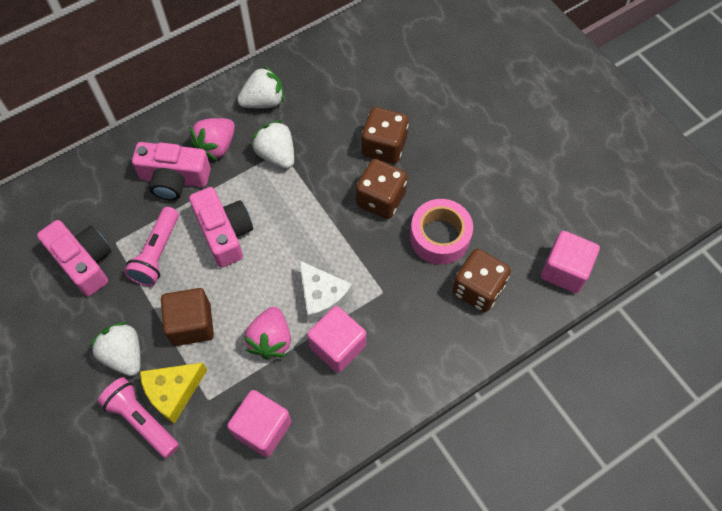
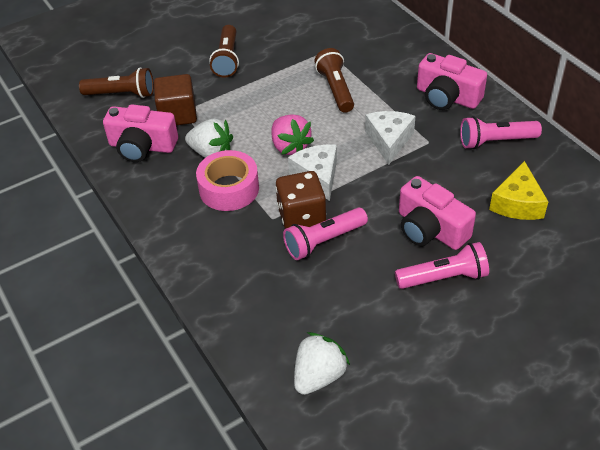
brown dice: 3 -> 1
brown flashlight: 0 -> 3
pink cube: 3 -> 0
pink flashlight: 2 -> 3
pink strawberry: 2 -> 1
white cheese: 1 -> 2
white strawberry: 3 -> 2

